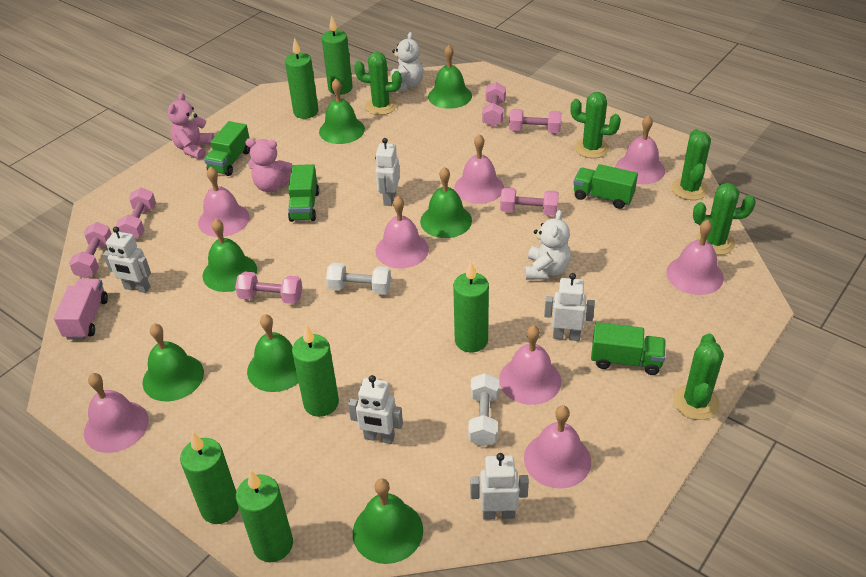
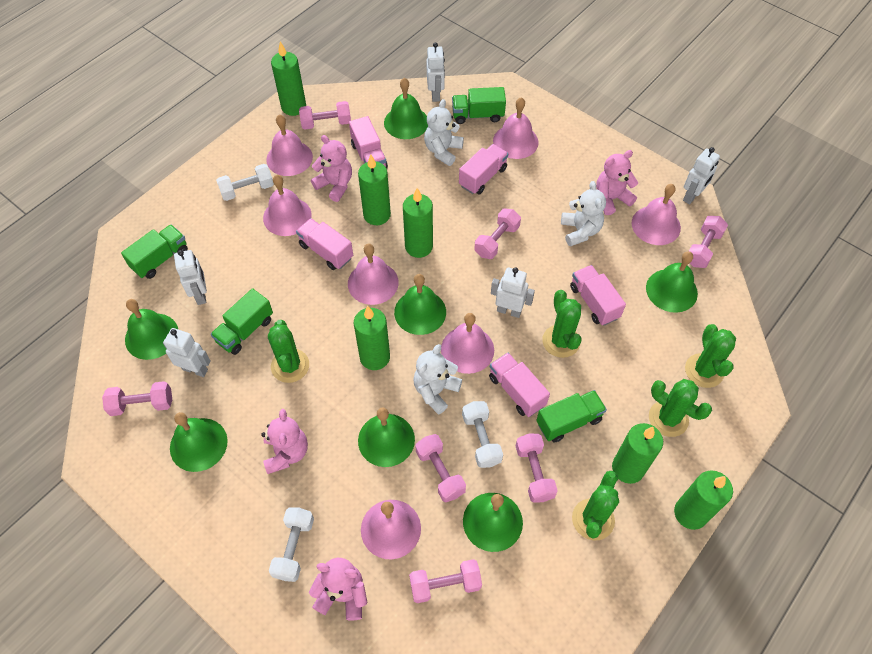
pink bell: 8 -> 7
pink dumbbell: 6 -> 7
pink teddy bear: 2 -> 4
pink truck: 1 -> 5
white dumbbell: 2 -> 3
white teddy bear: 2 -> 3

